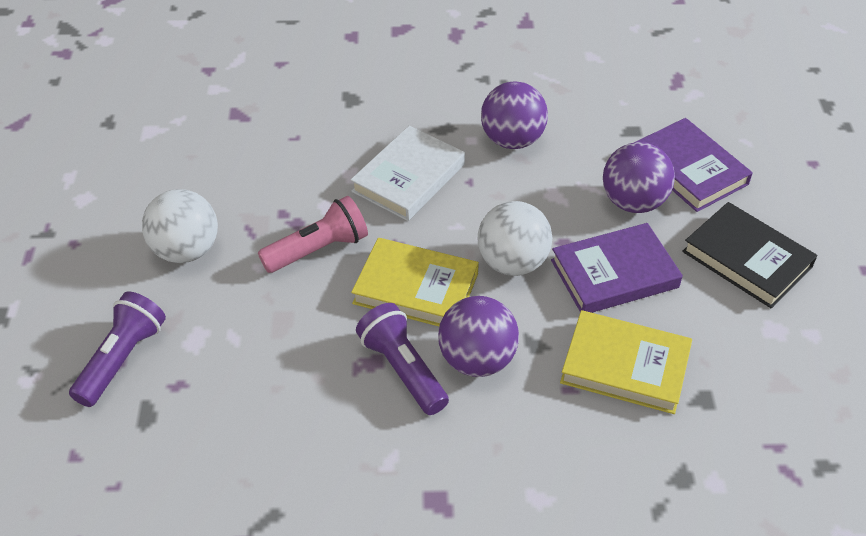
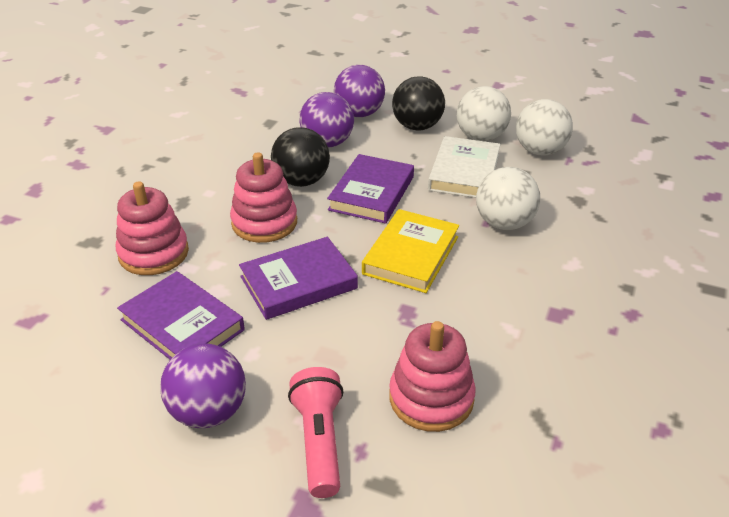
black ball: 0 -> 2
black book: 1 -> 0
pink stacking toy: 0 -> 3
purple book: 2 -> 3
purple flashlight: 2 -> 0
white ball: 2 -> 3
yellow book: 2 -> 1

